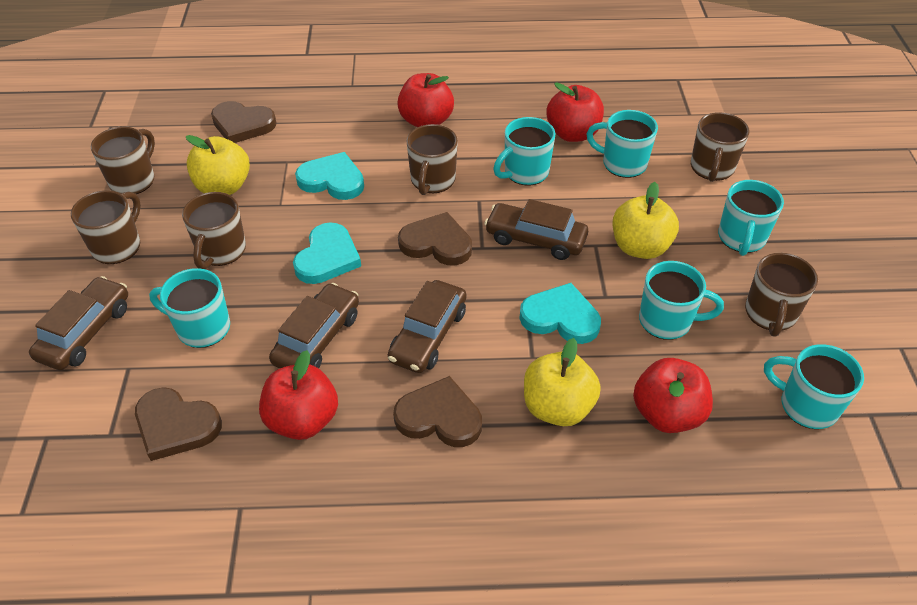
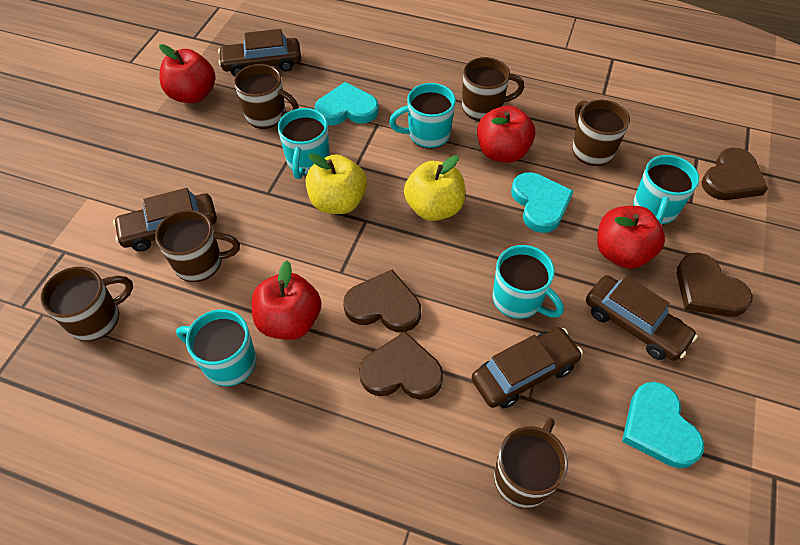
turquoise mug: 6 -> 5
yellow apple: 3 -> 2

